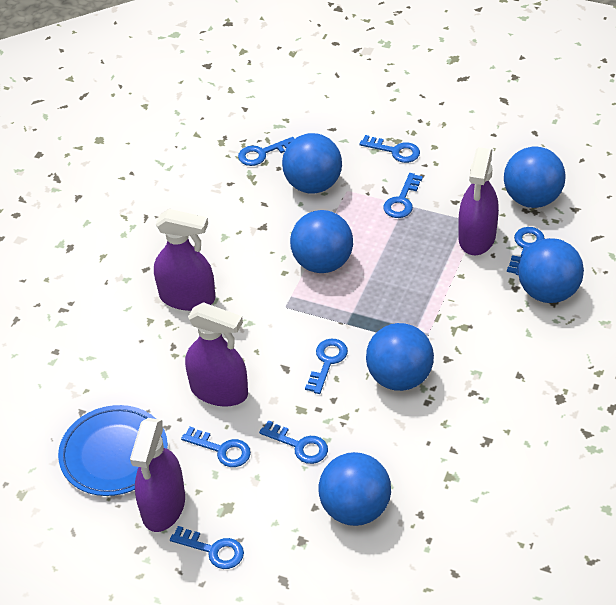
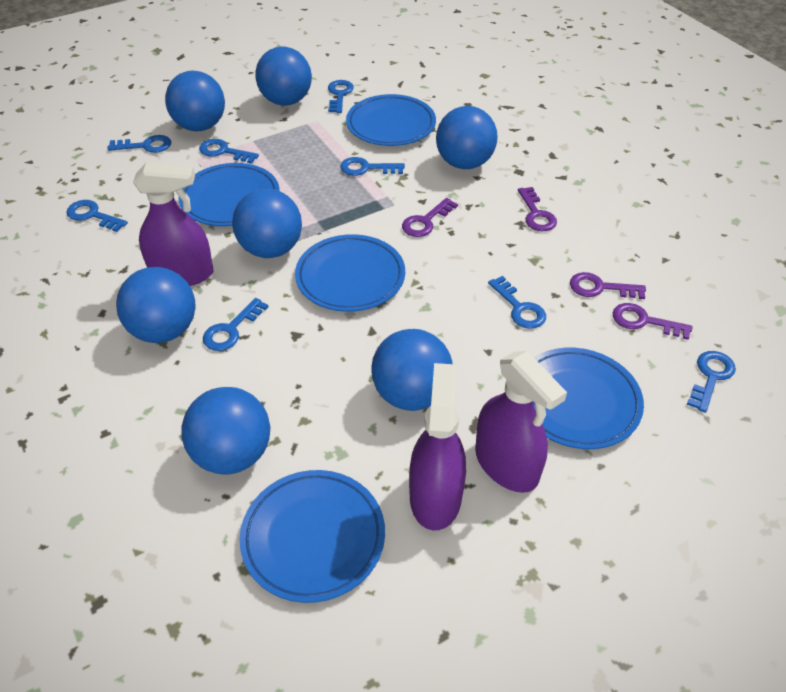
blue ball: 6 -> 7
blue plate: 1 -> 5
purple key: 0 -> 4
purple spray bottle: 4 -> 3

